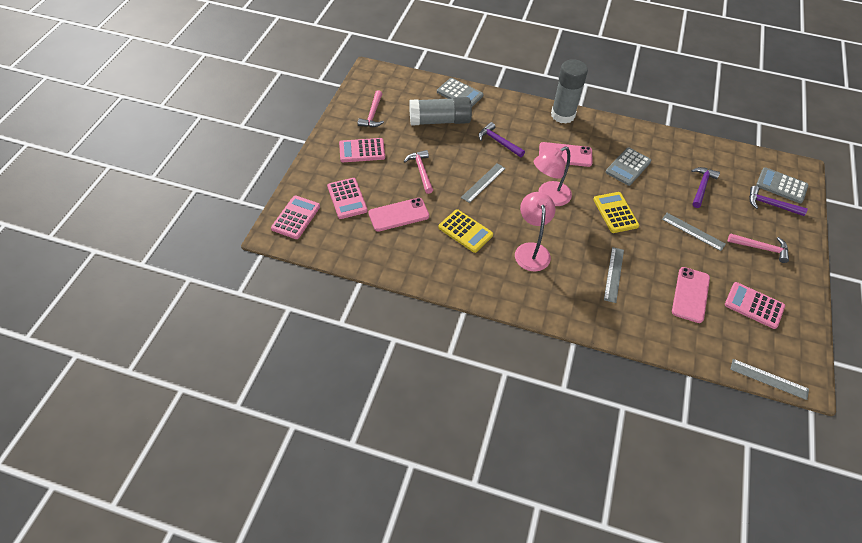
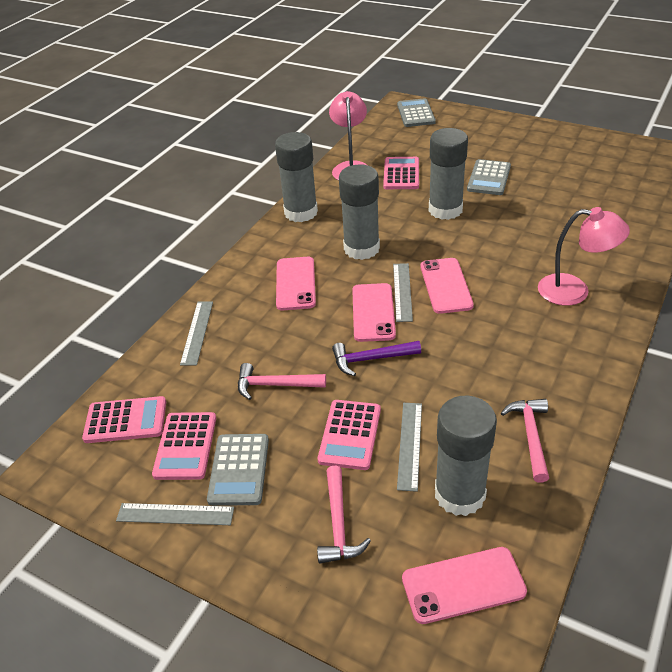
grey glue stick: 2 -> 4
pink phone: 3 -> 4
purple hammer: 3 -> 1
yellow calculator: 2 -> 0

